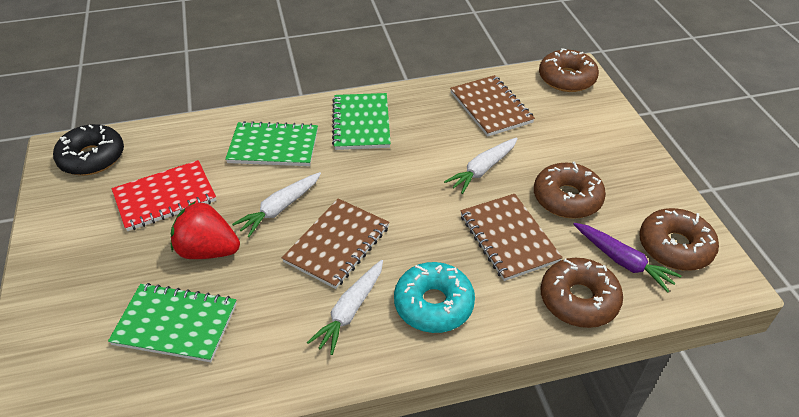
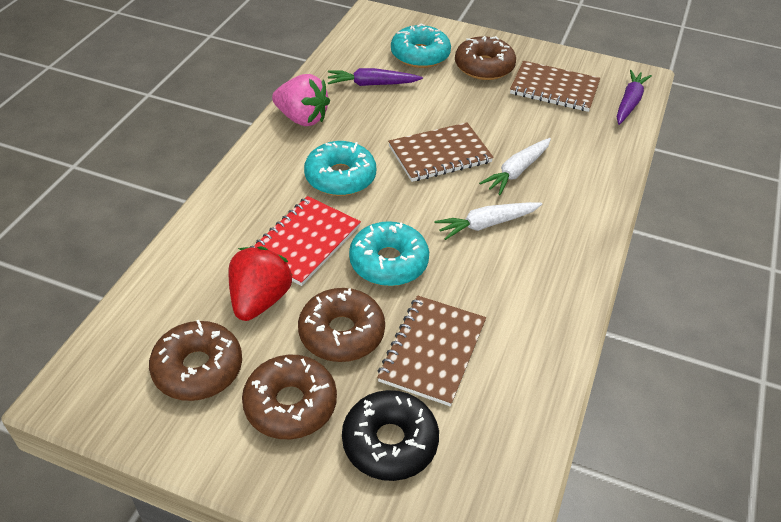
green notebook: 3 -> 0
pink strawberry: 0 -> 1
purple carrot: 1 -> 2
turquoise donut: 1 -> 3
white carrot: 3 -> 2

